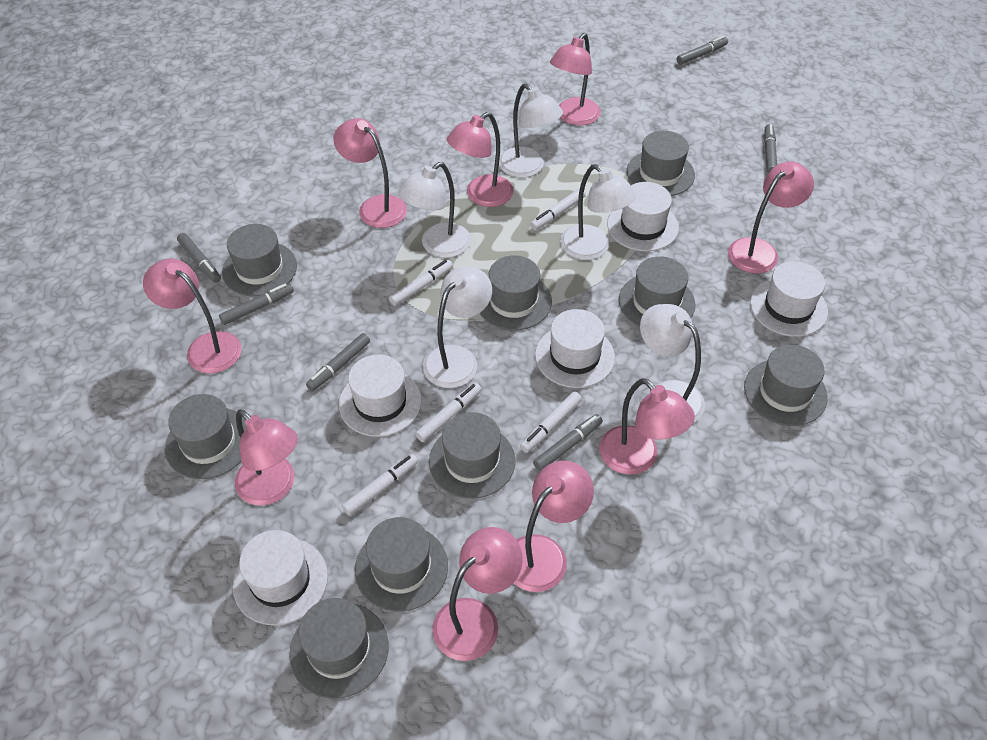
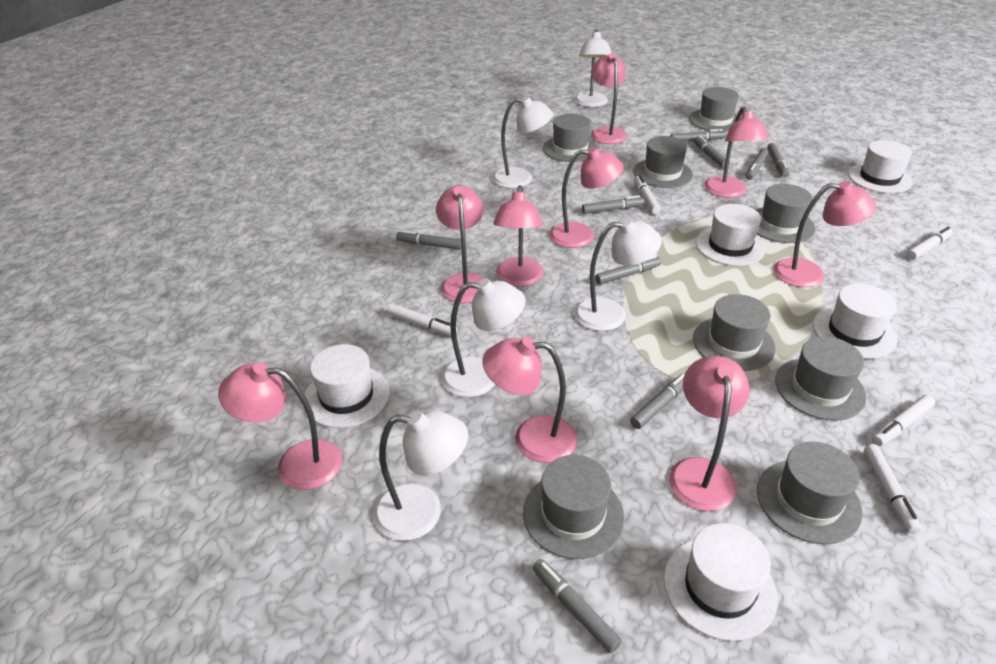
grey hat: 9 -> 8
grey marker: 6 -> 9

